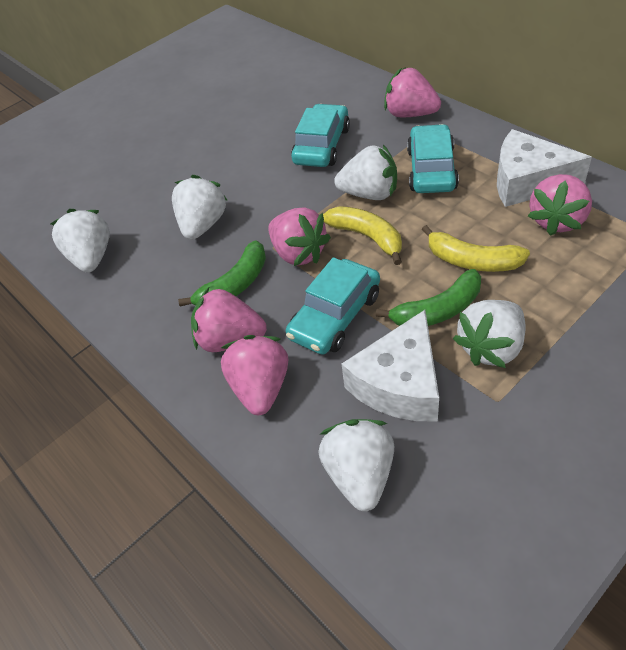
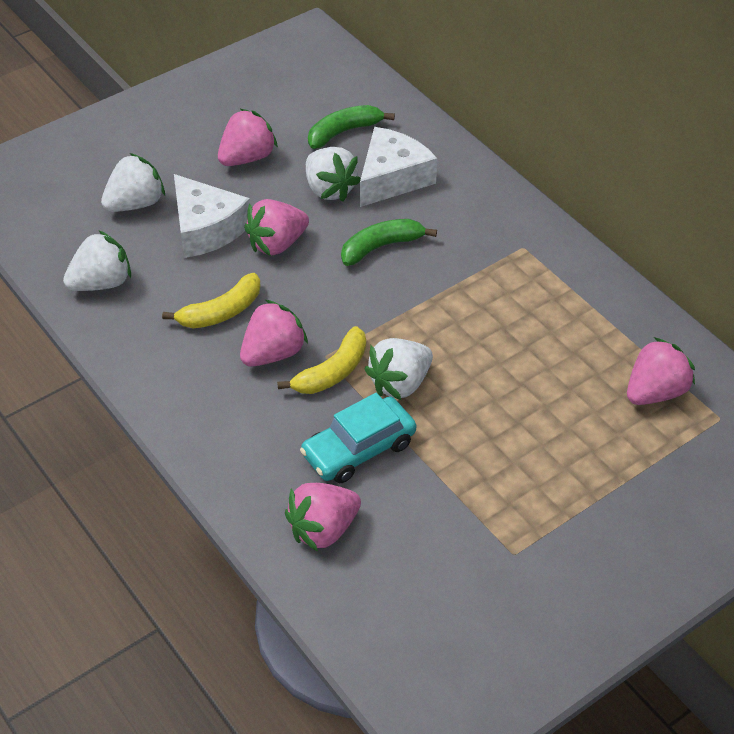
turquoise car: 3 -> 1
white strawberry: 5 -> 4

